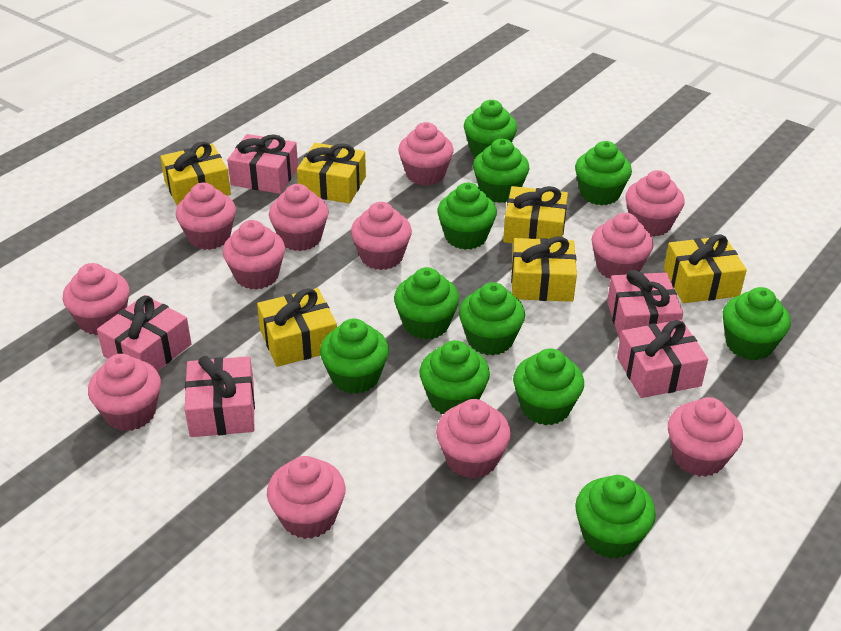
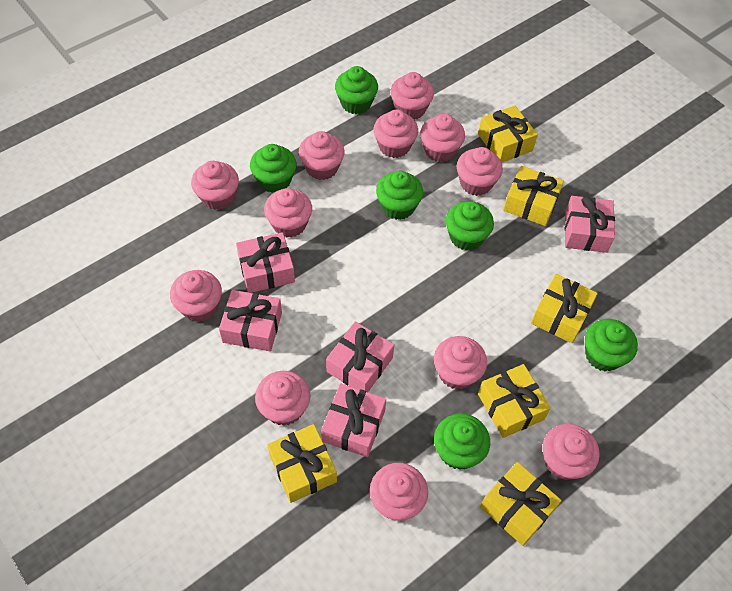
green cupcake: 11 -> 6

